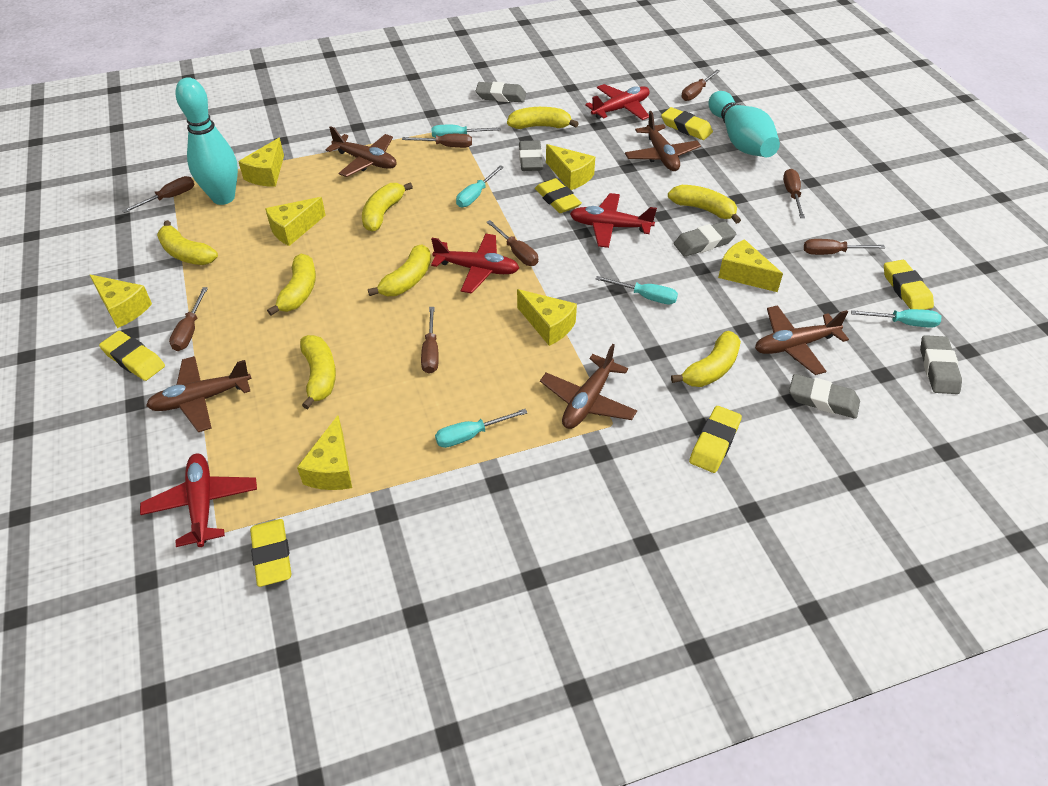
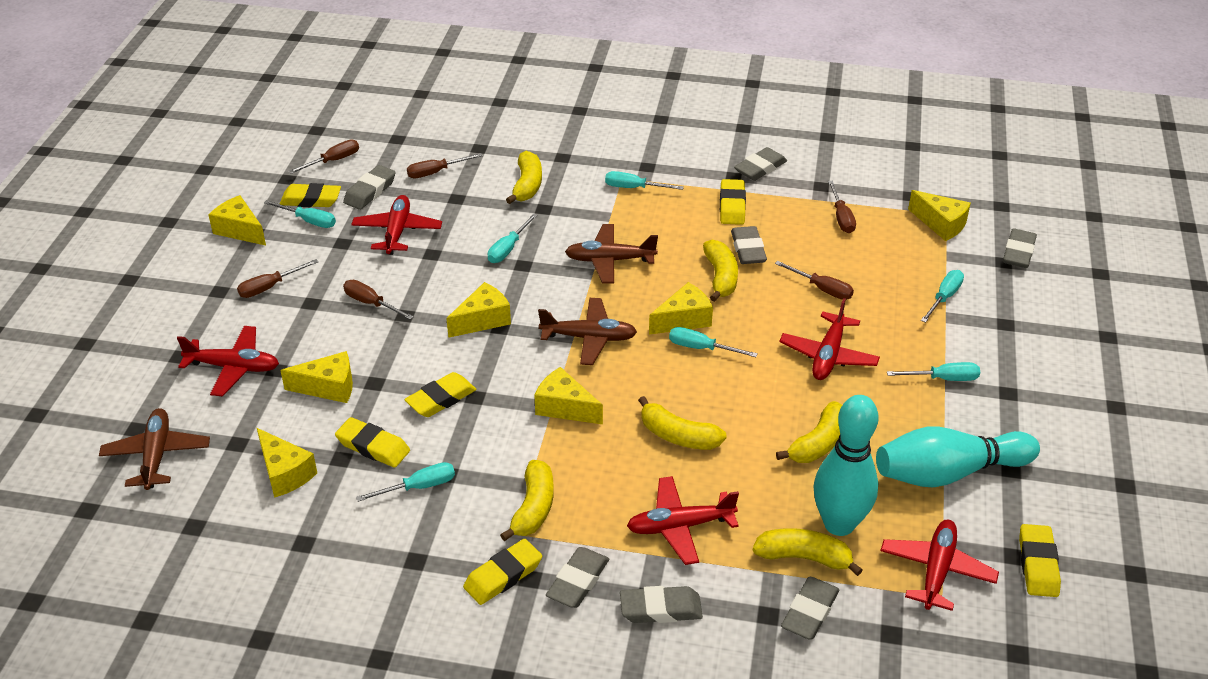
brown plane: 5 -> 3
brown screwdriver: 8 -> 6
grey eraser: 5 -> 7
red plane: 4 -> 5
turquoise screwdriver: 5 -> 7
yellow banana: 8 -> 6

